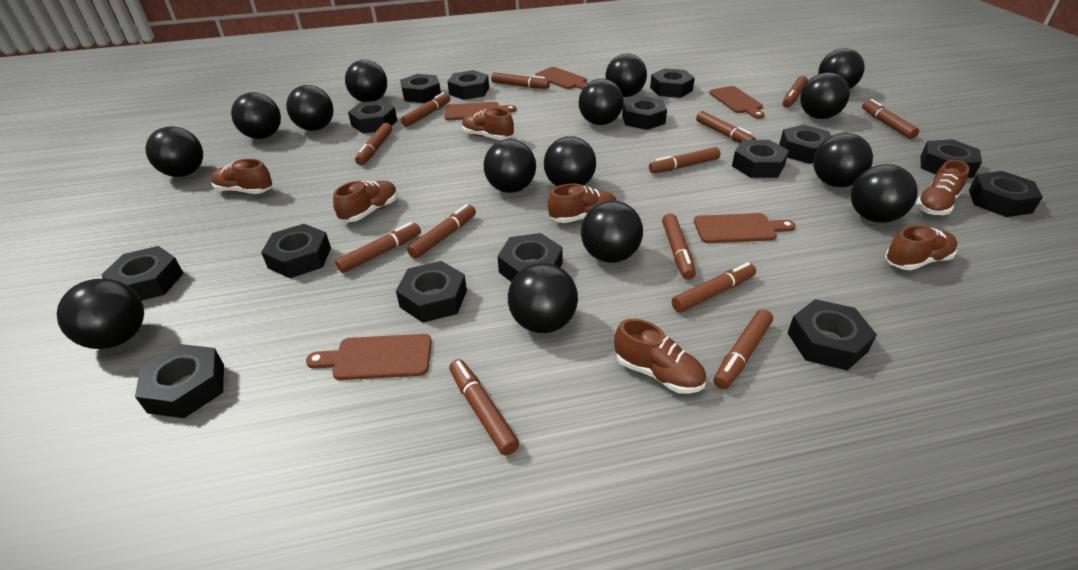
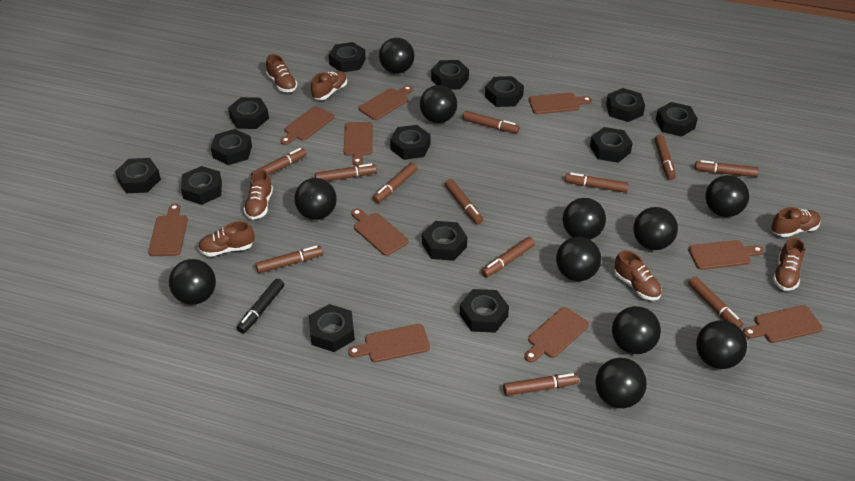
black ball: 15 -> 11
black marker: 0 -> 1
black nut: 15 -> 14
brown cutting board: 5 -> 10
brown marker: 13 -> 12

